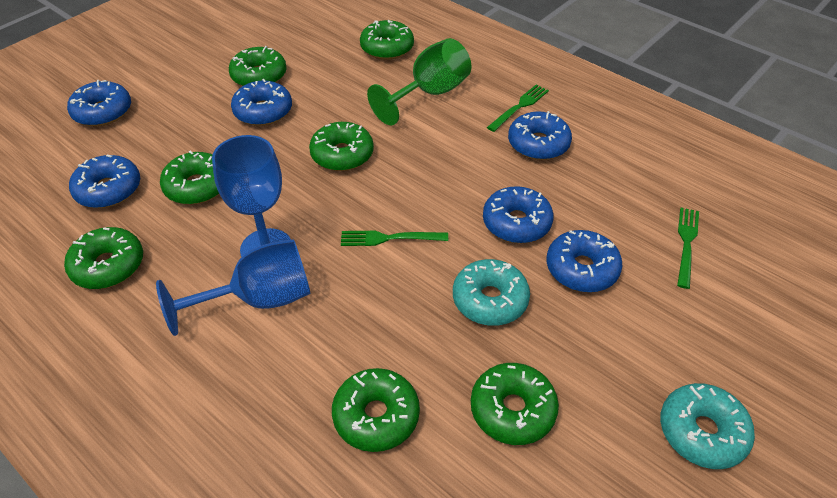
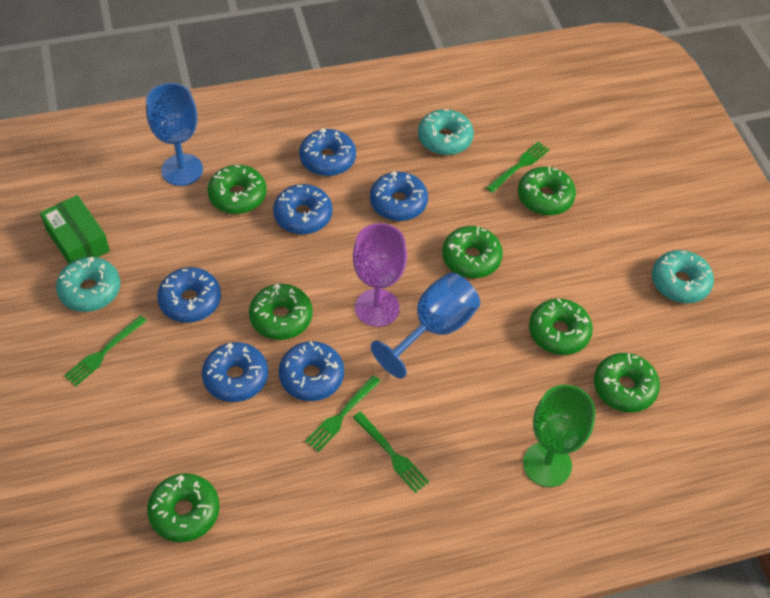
green box: 0 -> 1
green fork: 3 -> 4
purple goblet: 0 -> 1
turquoise donut: 2 -> 3

